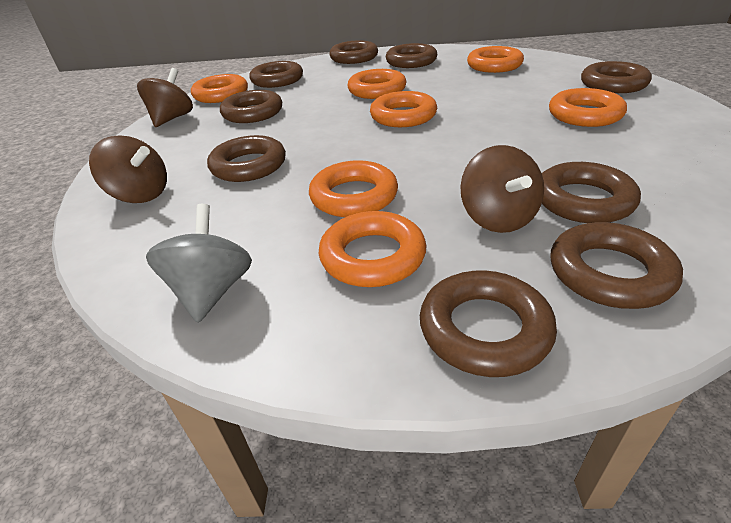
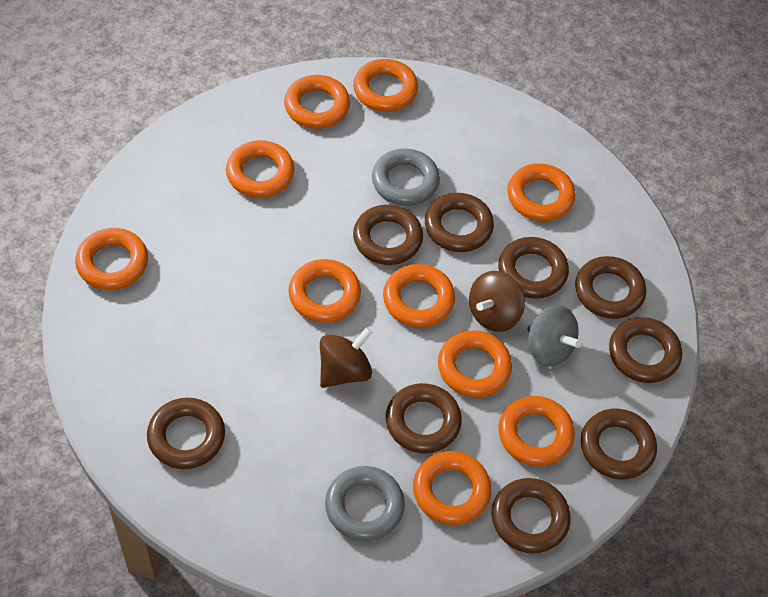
brown spinning top: 3 -> 2
grey ring: 0 -> 2
orange ring: 7 -> 10

